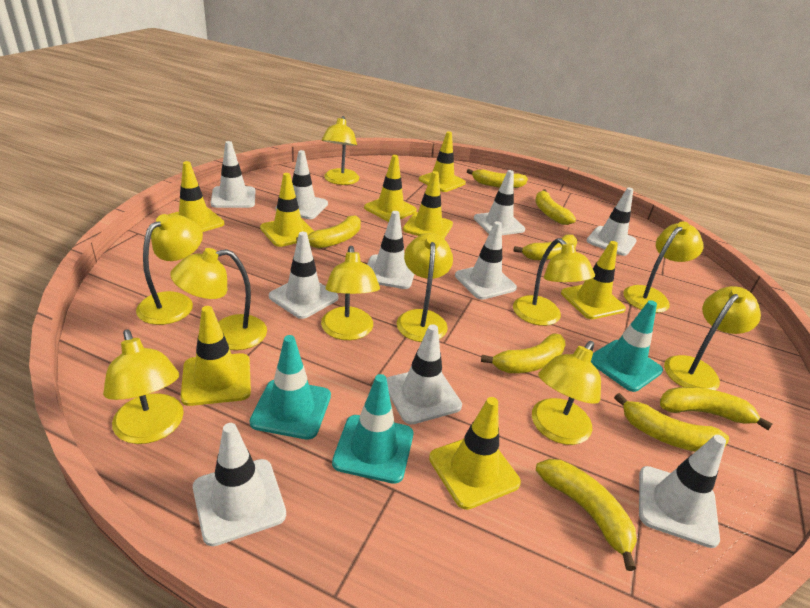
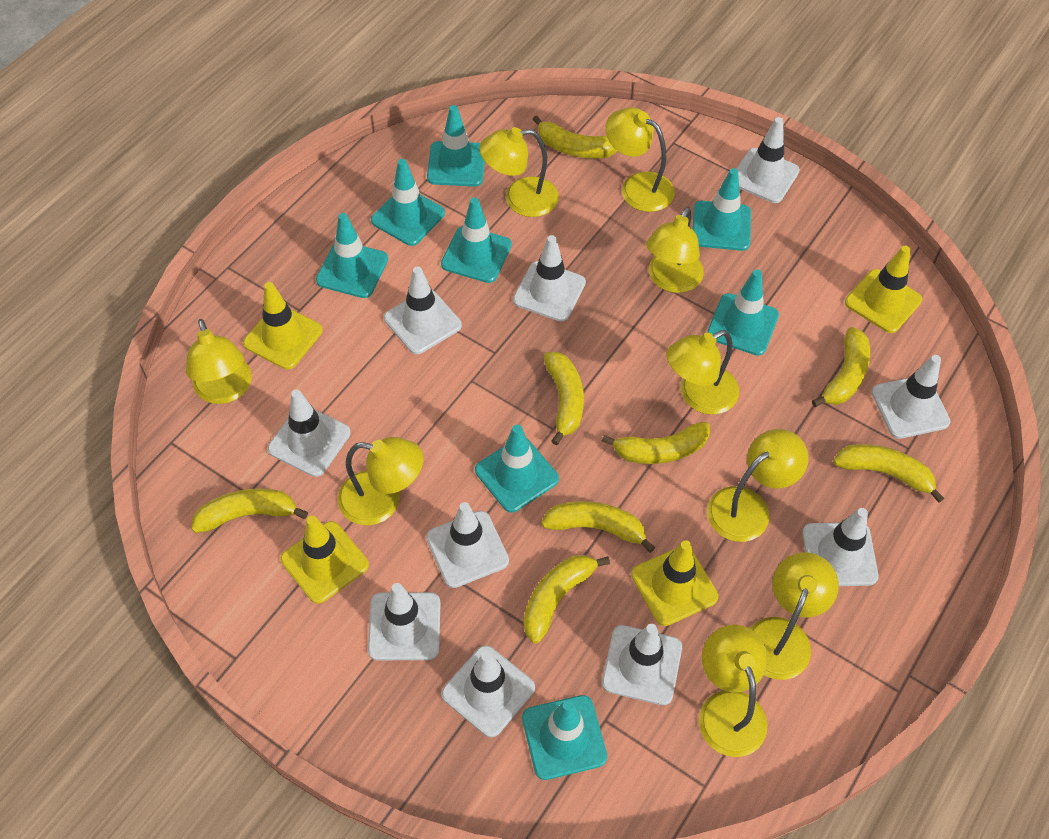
turquoise traffic cone: 3 -> 8
yellow lamp: 10 -> 9
yellow traffic cone: 8 -> 4

